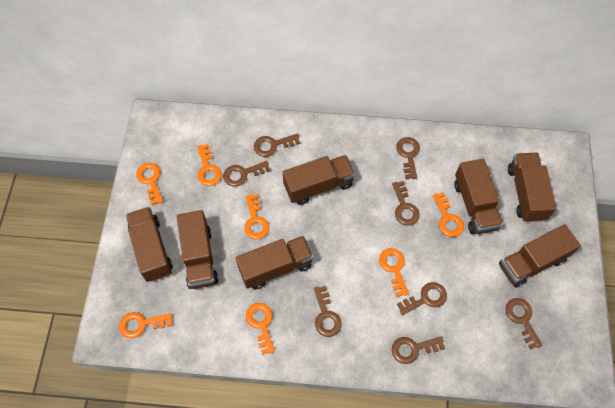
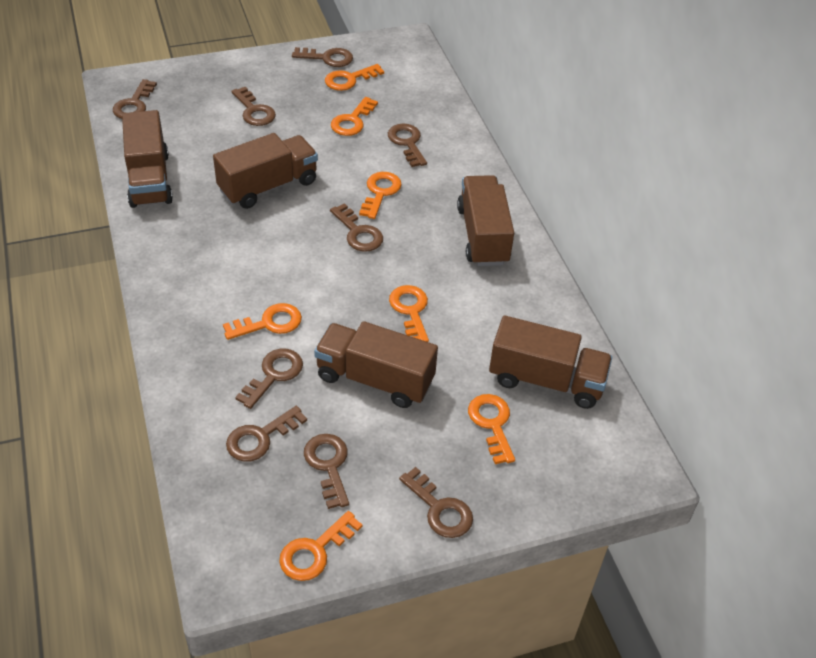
brown key: 8 -> 9
brown truck: 7 -> 5

